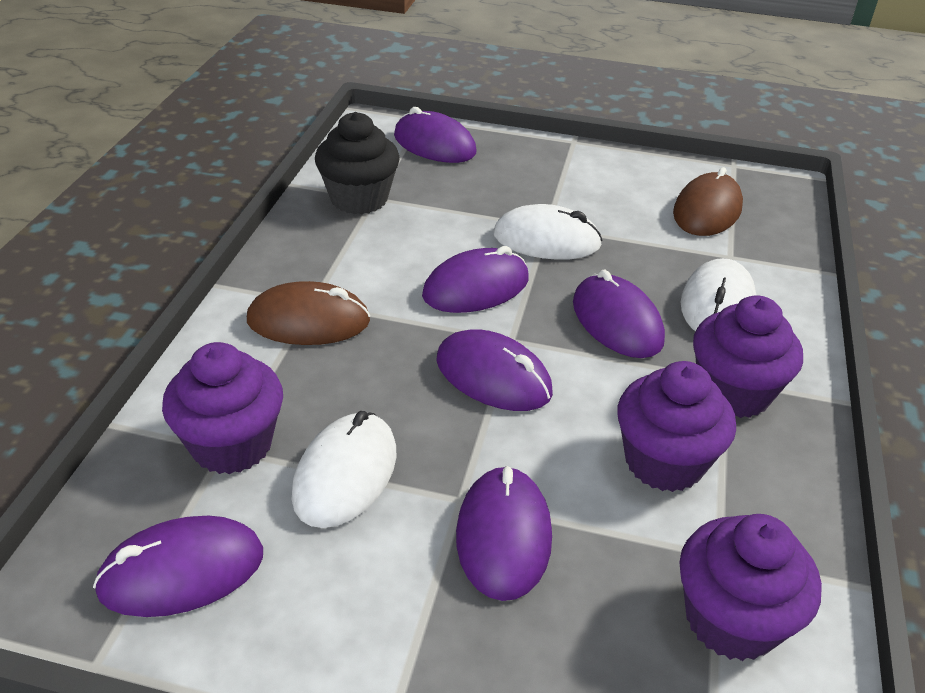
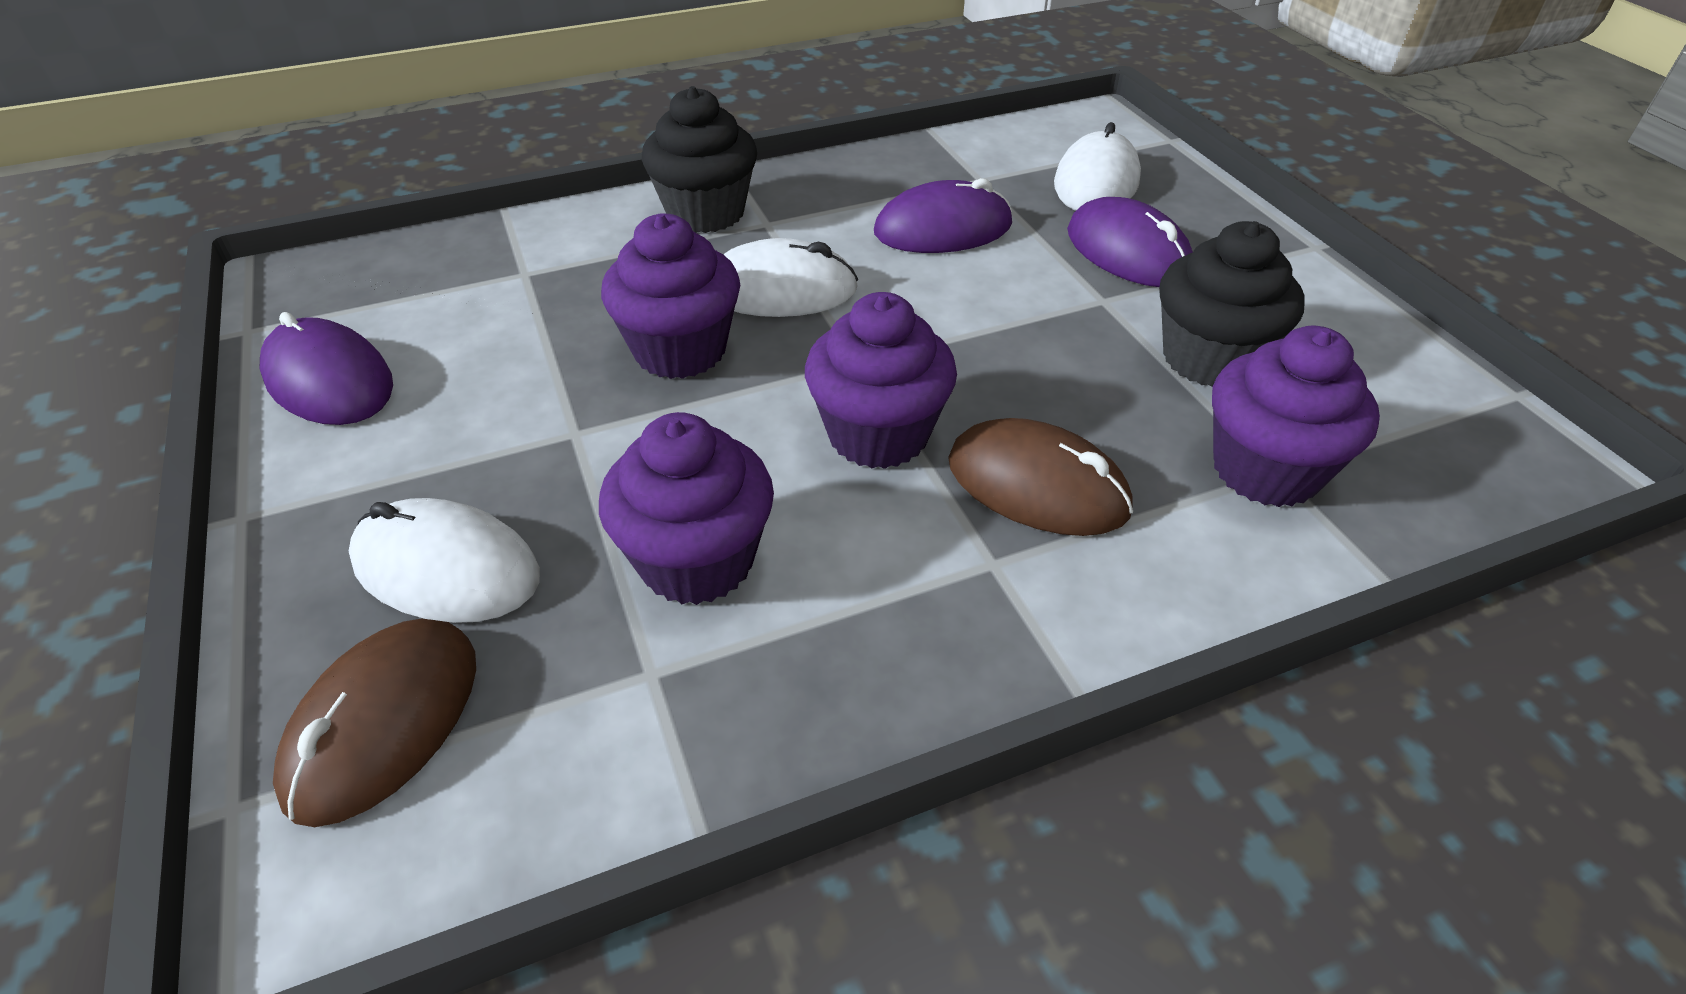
black cupcake: 1 -> 2
purple mouse: 6 -> 3

